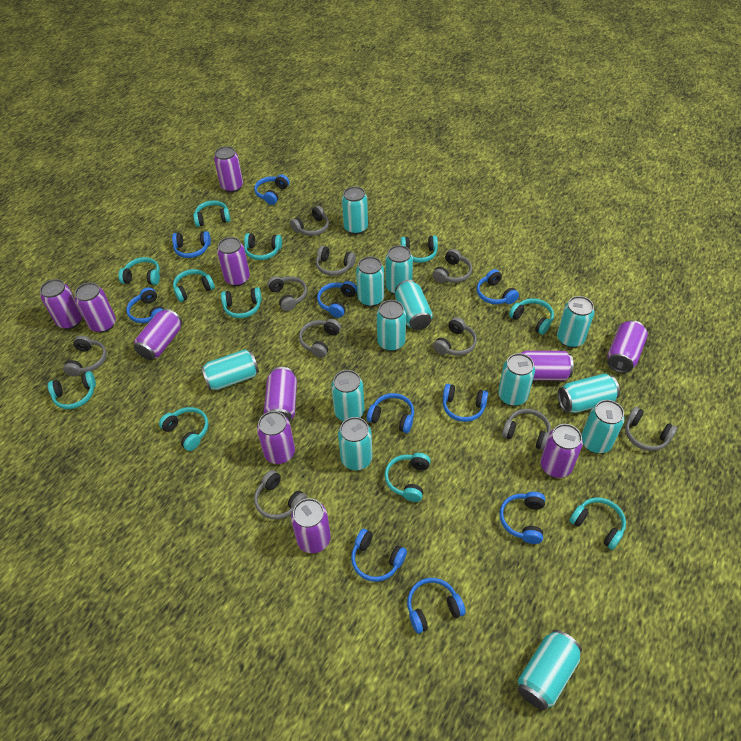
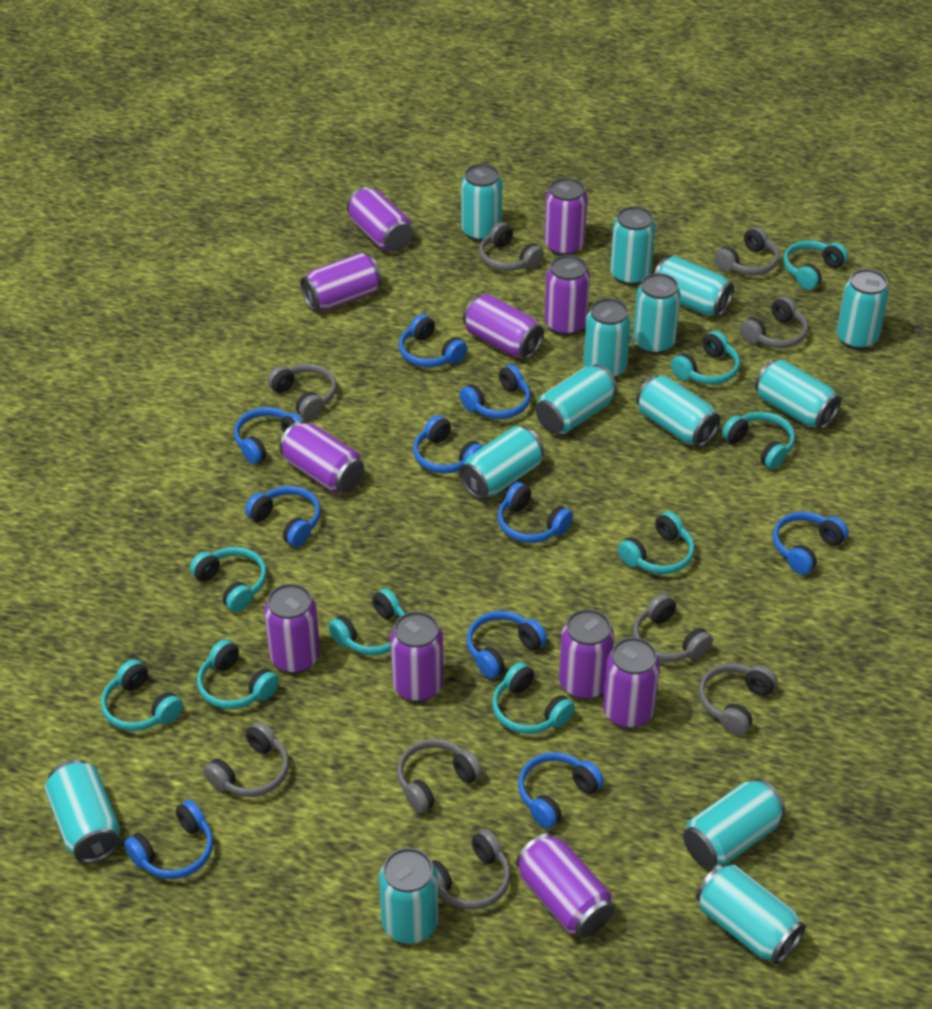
grey headphones: 10 -> 9
turquoise can: 13 -> 14
turquoise headphones: 11 -> 9

